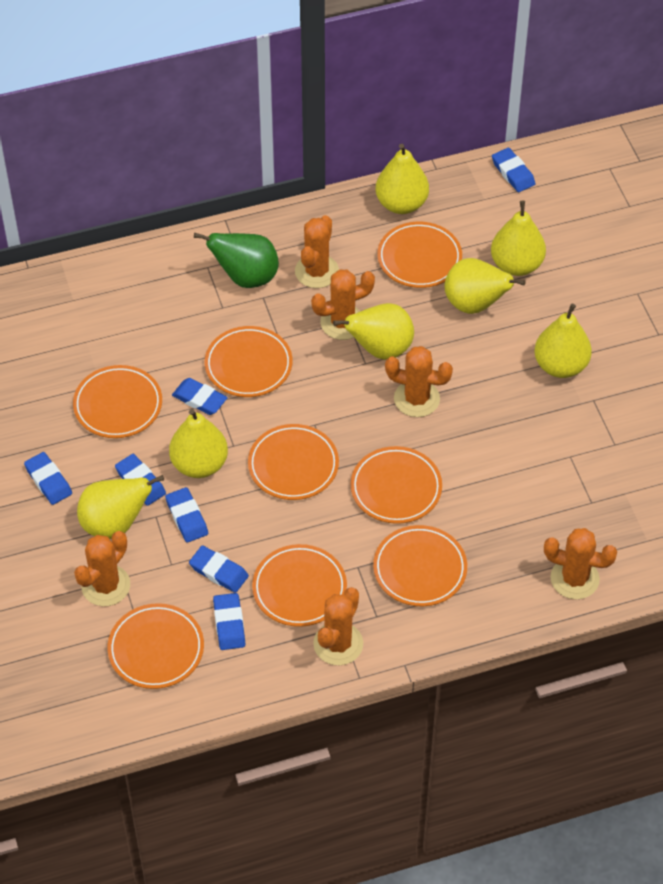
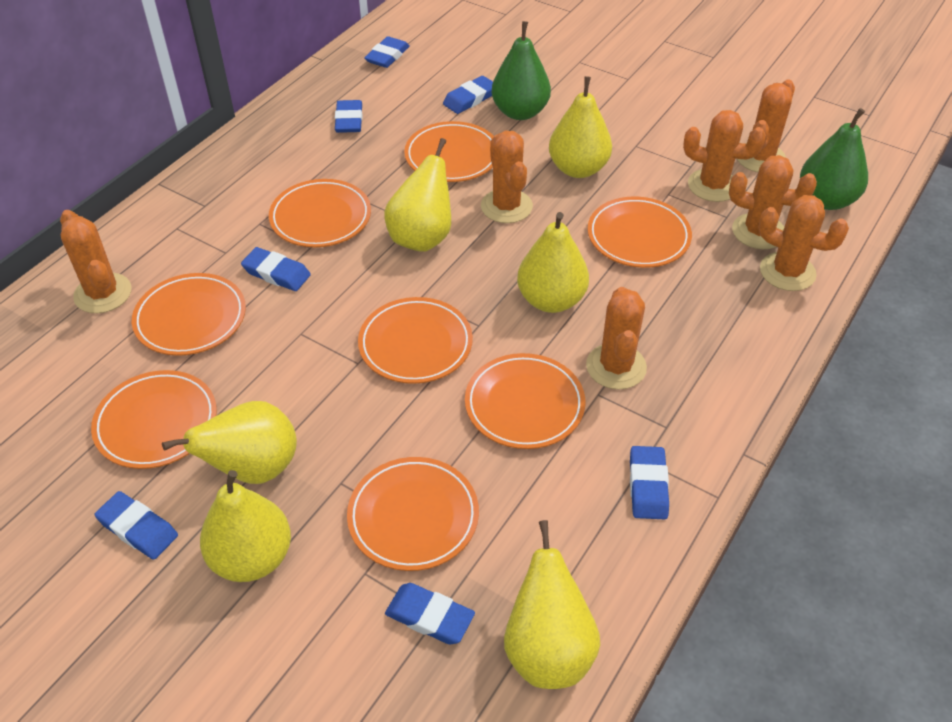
green pear: 1 -> 2
orange cactus: 6 -> 7
yellow pear: 7 -> 6

